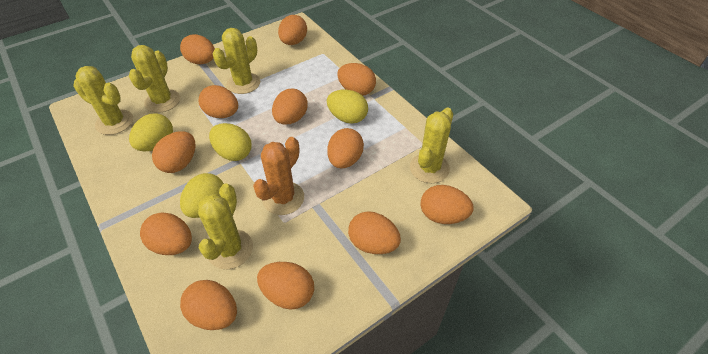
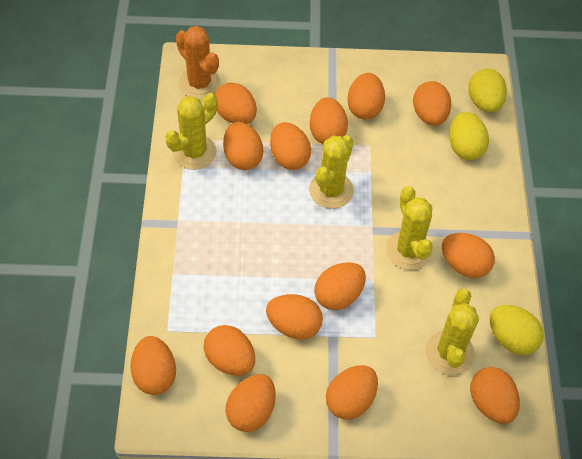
orange egg: 12 -> 14
yellow cactus: 5 -> 4
yellow egg: 4 -> 3

